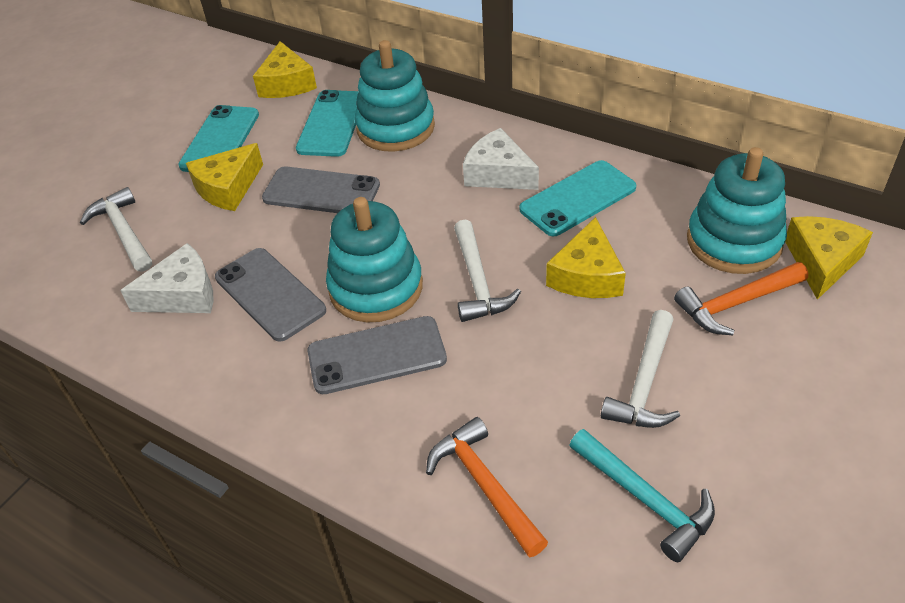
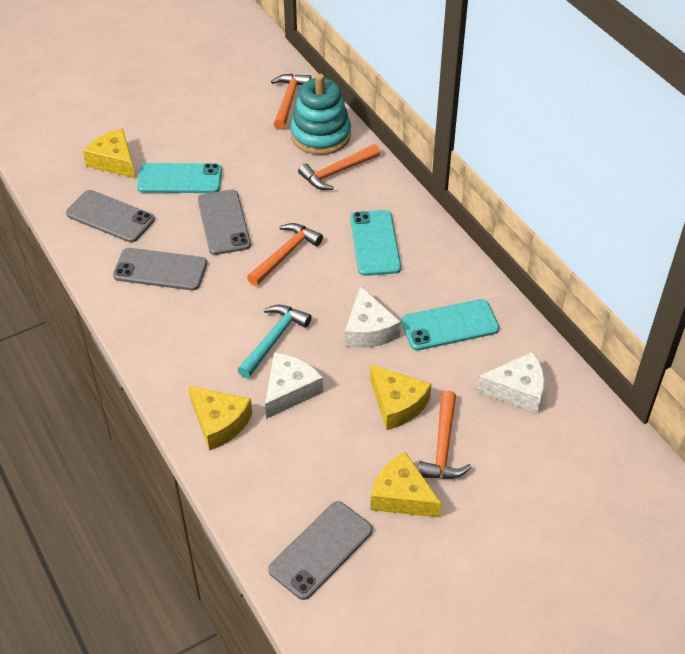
grey phone: 3 -> 4
orange hammer: 2 -> 4
turquoise stacking toy: 3 -> 1
white cheese: 2 -> 3
white hammer: 3 -> 0

